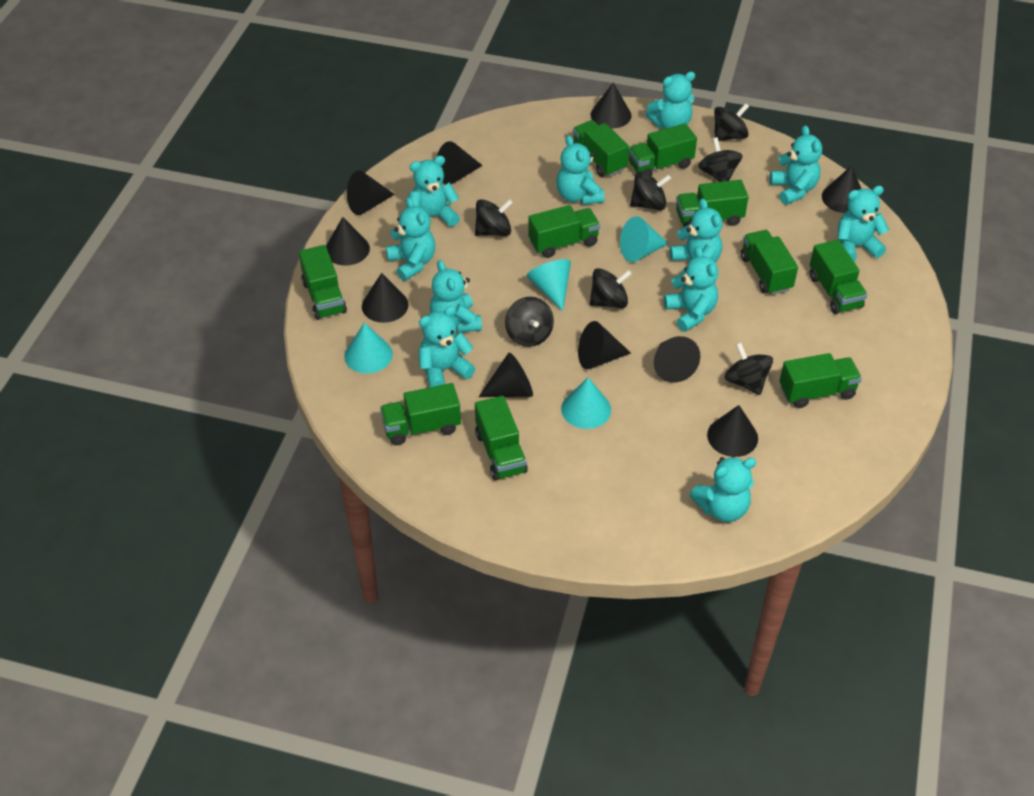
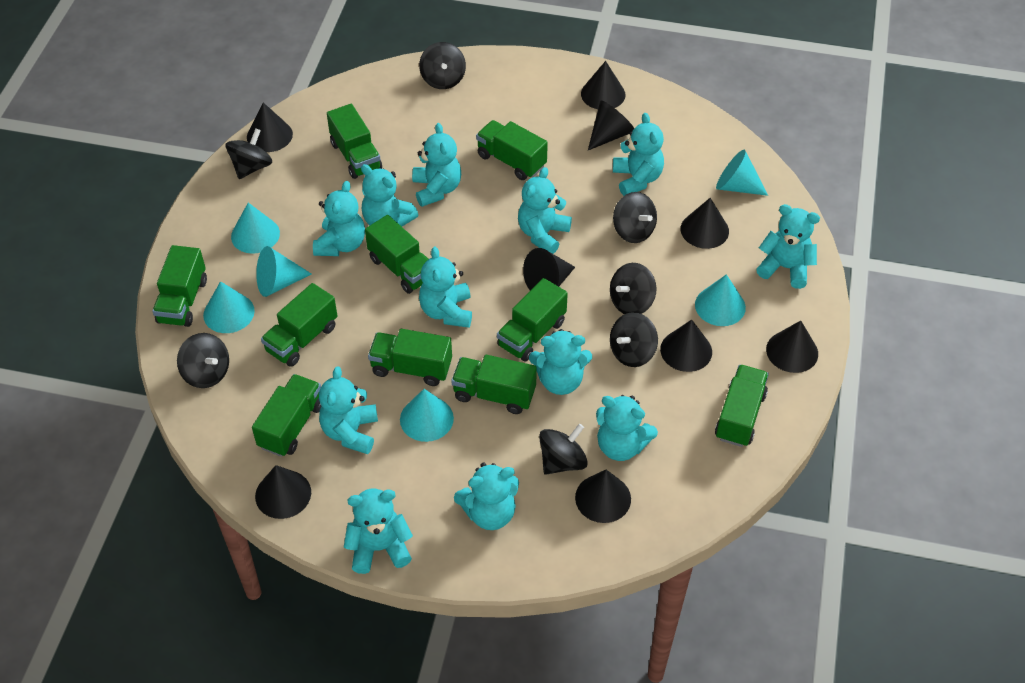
black cone: 10 -> 9
turquoise cone: 4 -> 6
turquoise teddy bear: 11 -> 12

